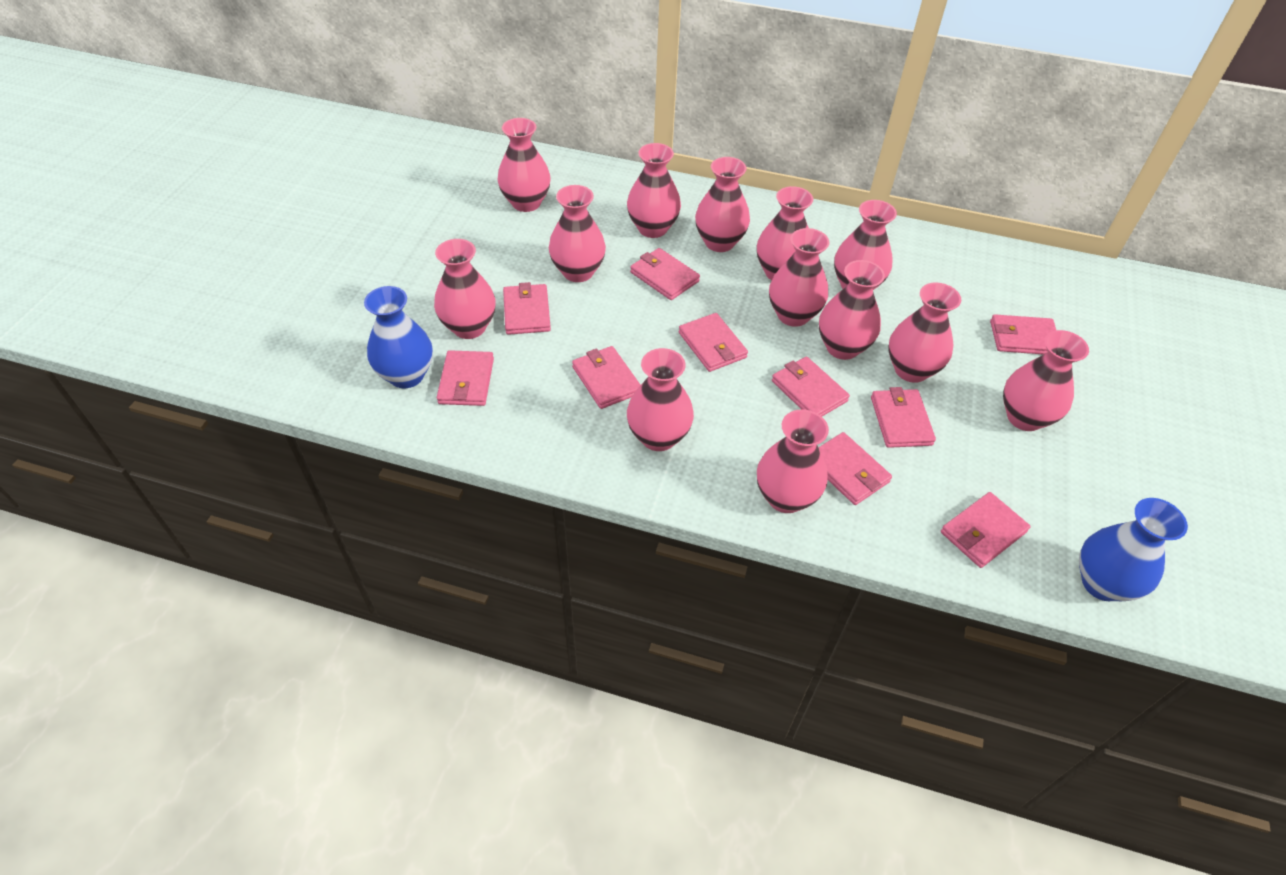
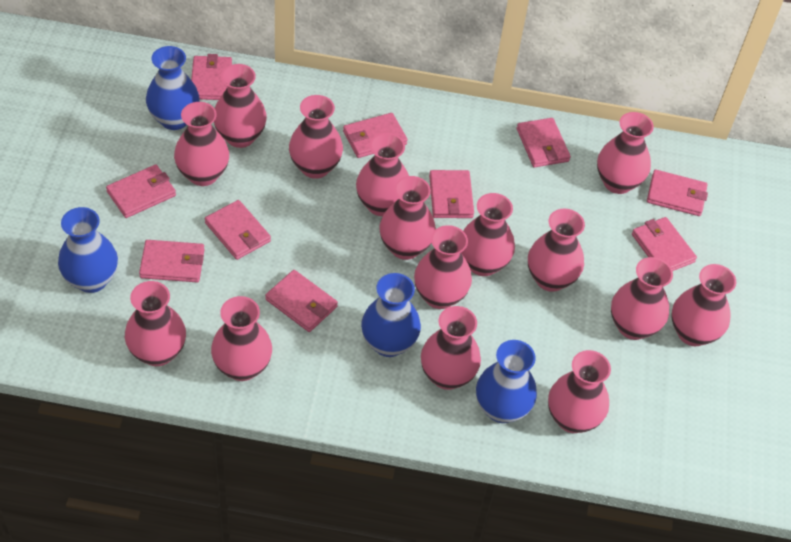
blue vase: 2 -> 4
pink vase: 13 -> 15

